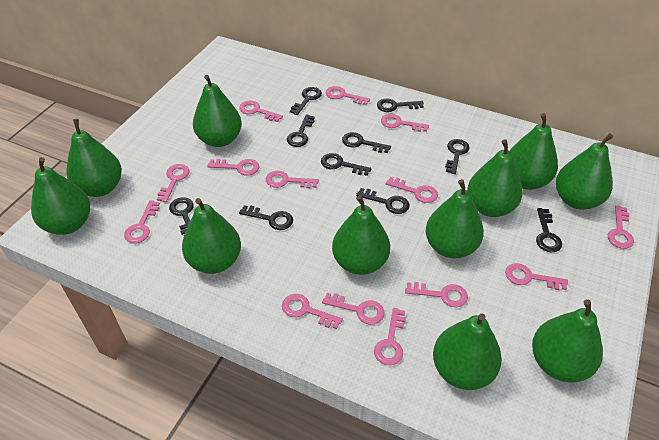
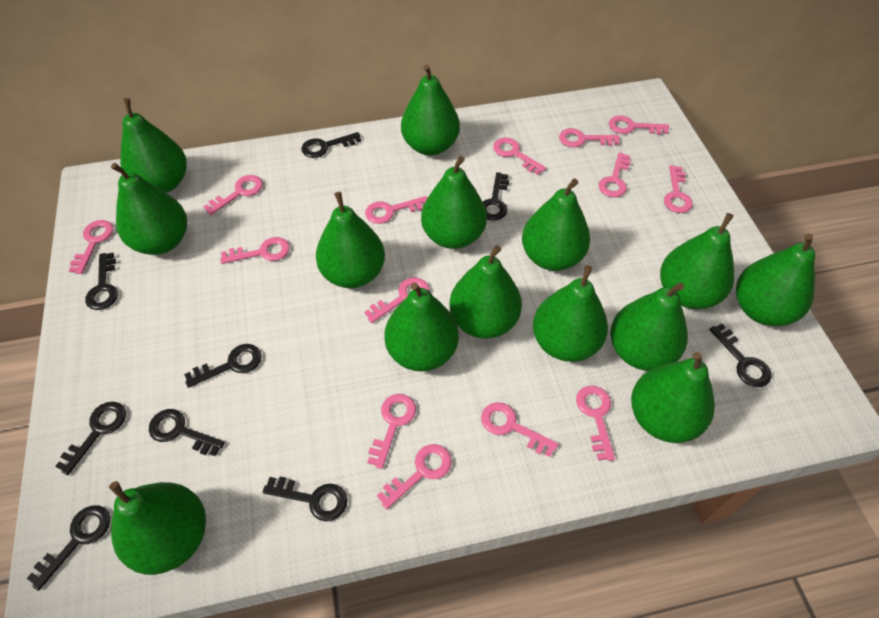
black key: 10 -> 9
green pear: 11 -> 14

